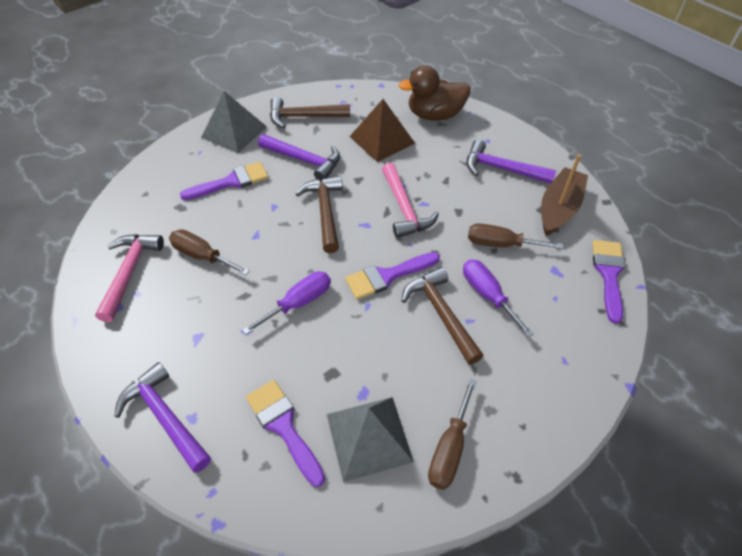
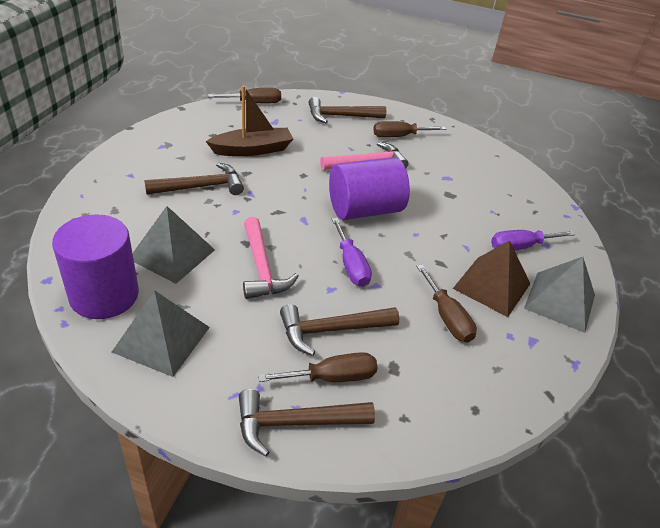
brown duck: 1 -> 0
brown hammer: 3 -> 4
brown screwdriver: 3 -> 4
grey pyramid: 2 -> 3
purple brush: 4 -> 0
purple cylinder: 0 -> 2
purple hammer: 3 -> 0

